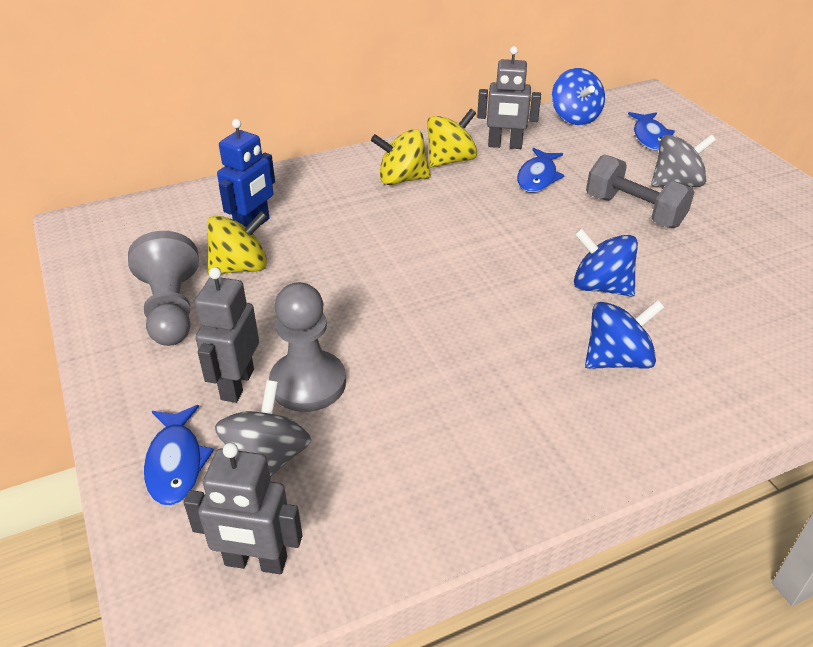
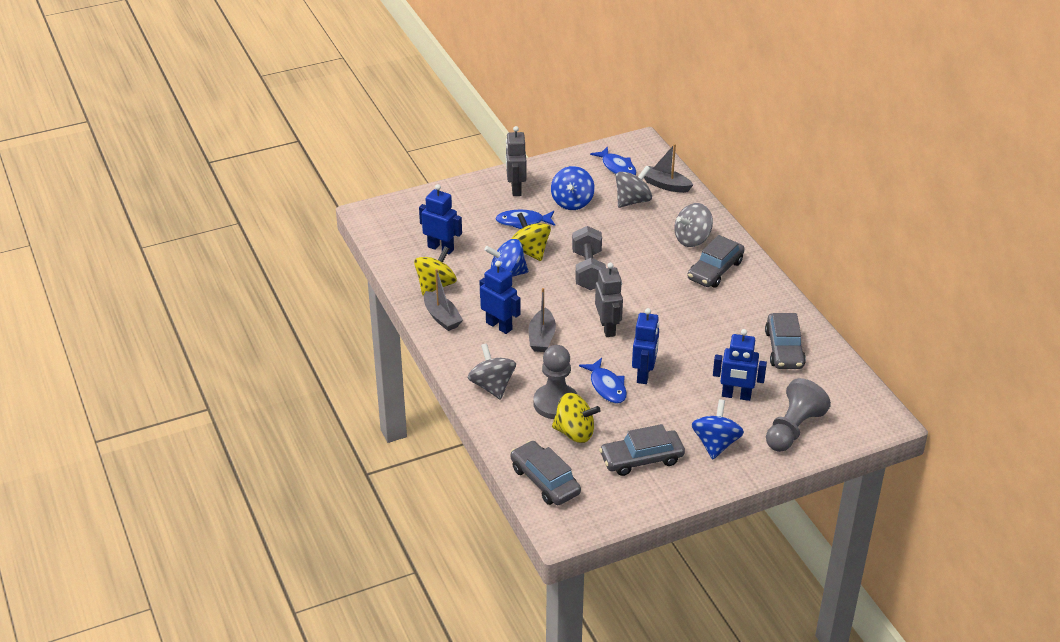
blue robot: 1 -> 4
grey boat: 0 -> 3
grey car: 0 -> 4
grey robot: 3 -> 2
grey spinning top: 2 -> 3

